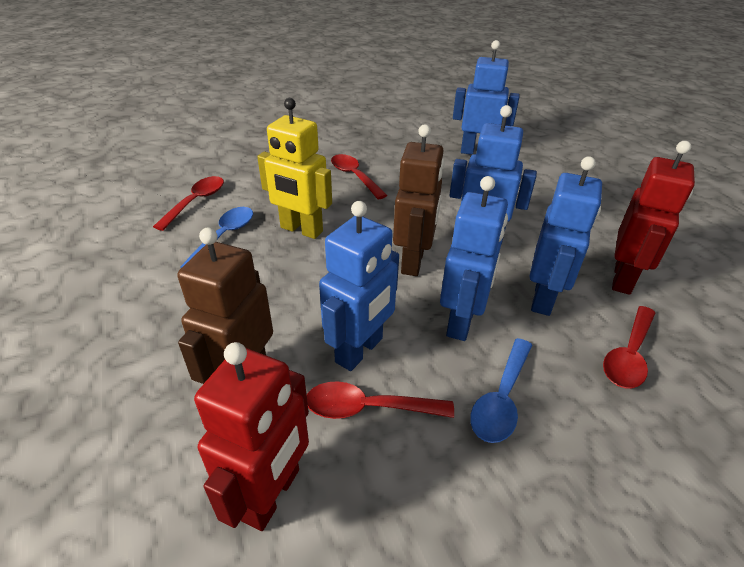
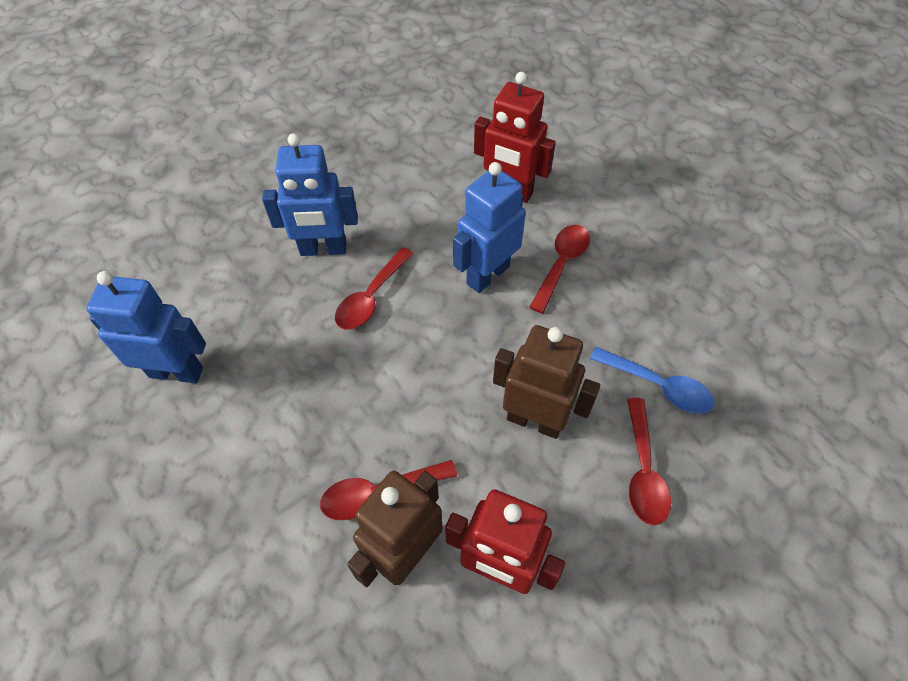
blue robot: 5 -> 3
blue spoon: 2 -> 1
yellow robot: 1 -> 0

